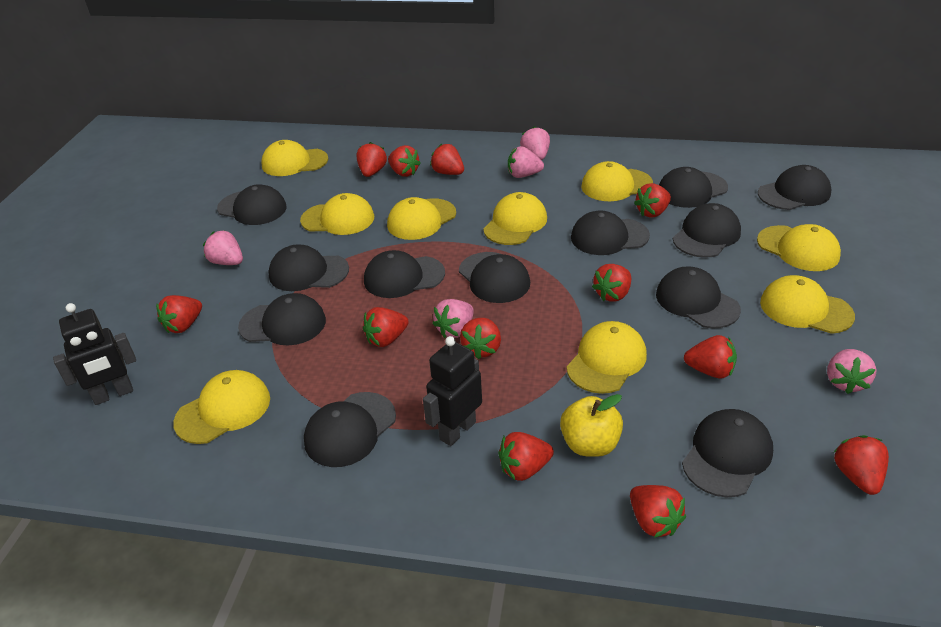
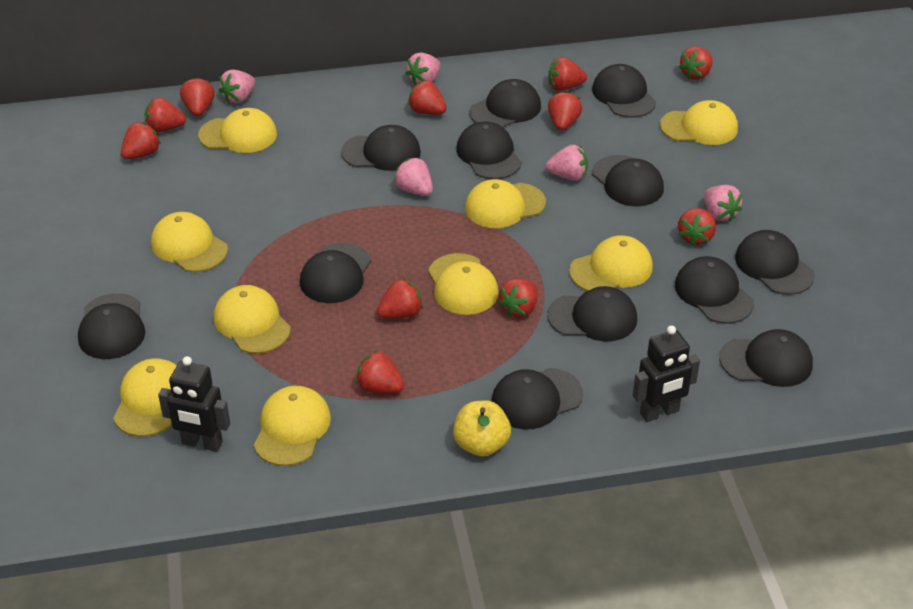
red strawberry: 12 -> 11

